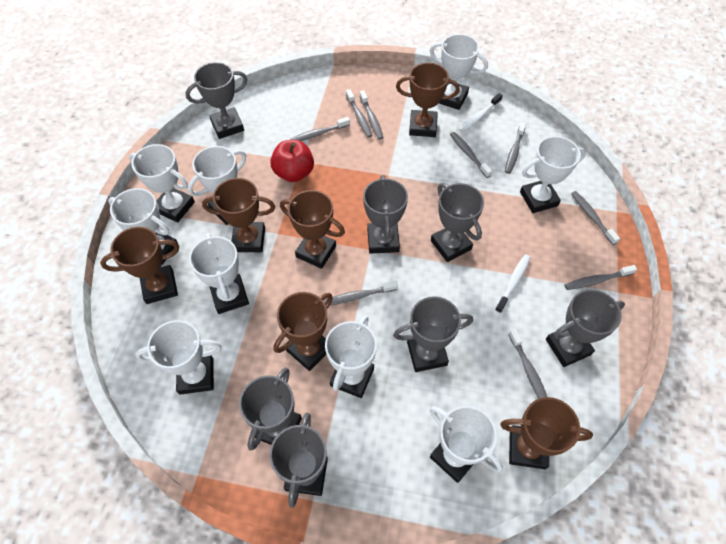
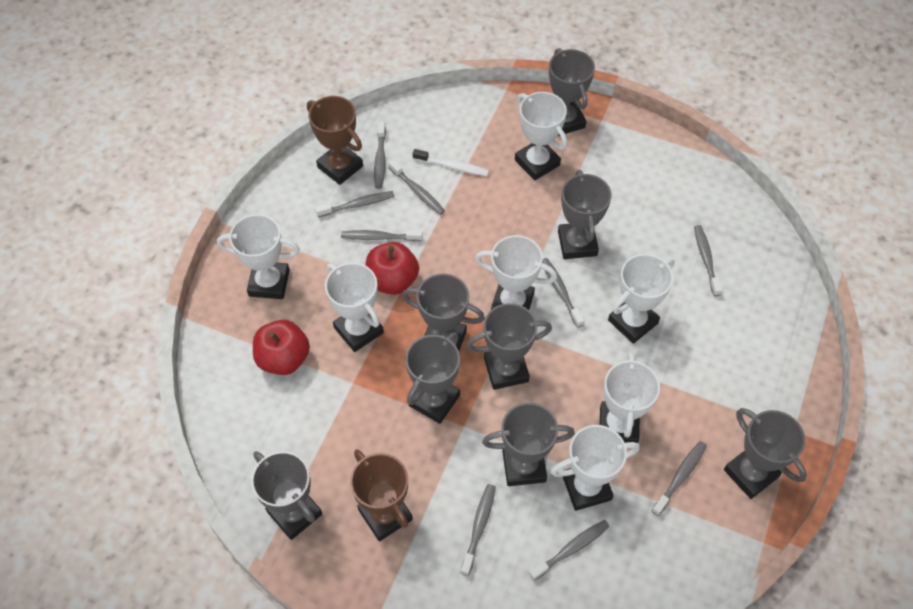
brown trophy: 6 -> 2
grey trophy: 7 -> 8
red apple: 1 -> 2
white toothbrush: 2 -> 1
white trophy: 9 -> 7

